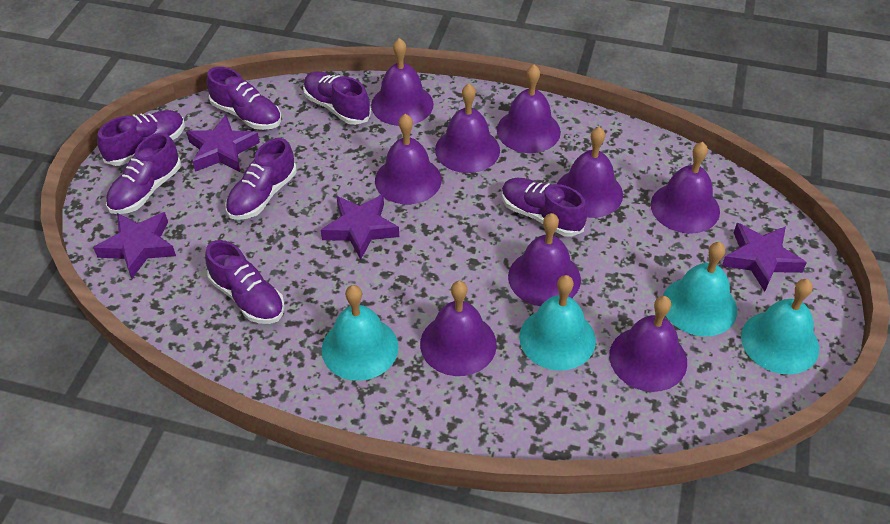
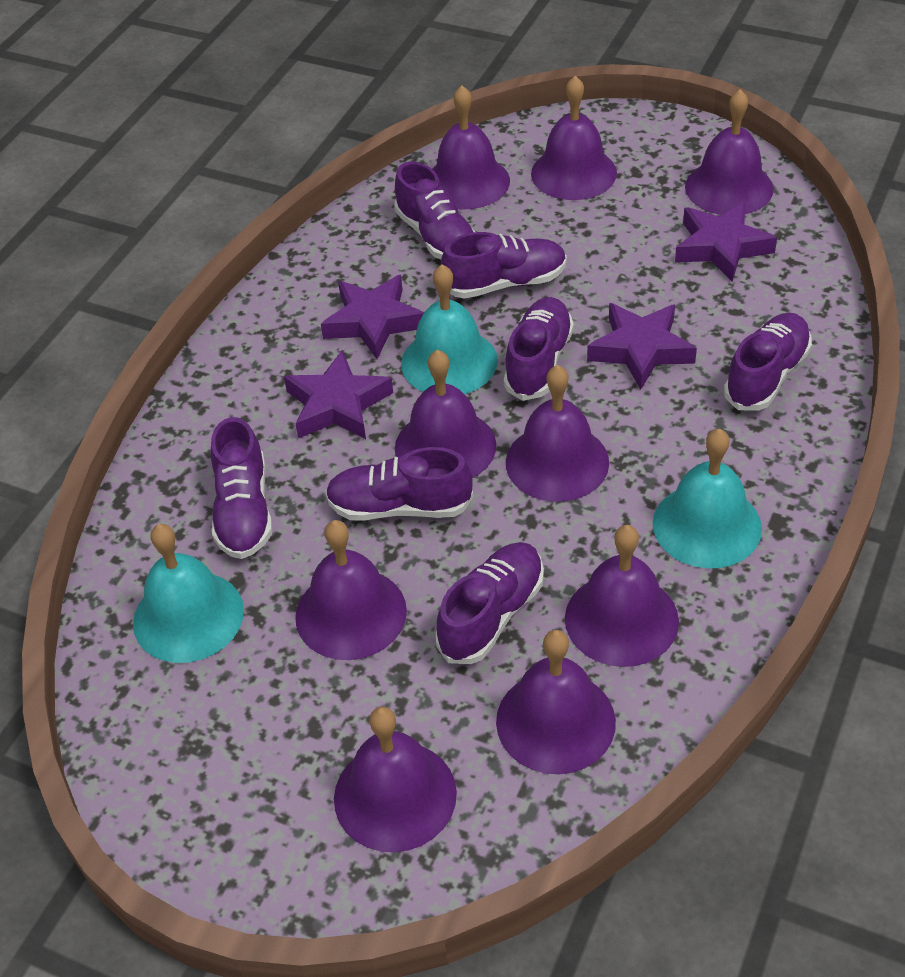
turquoise bell: 4 -> 3

